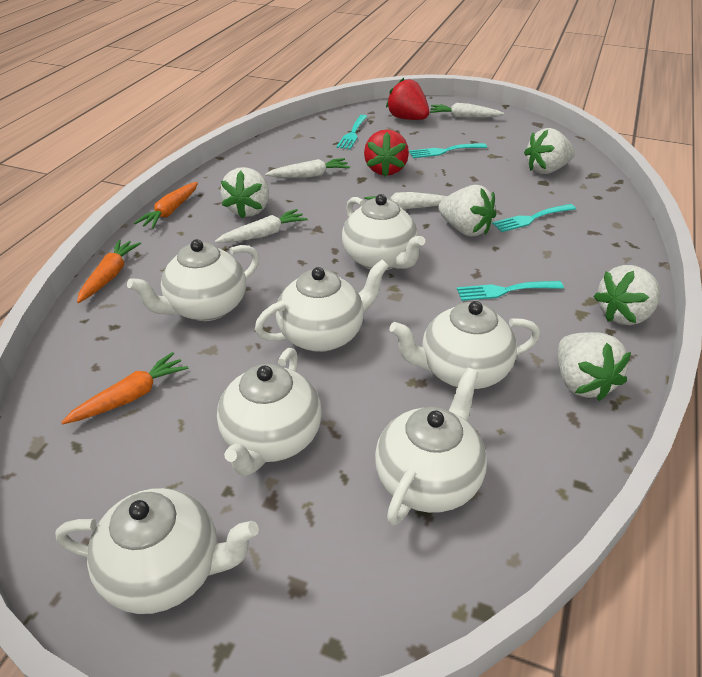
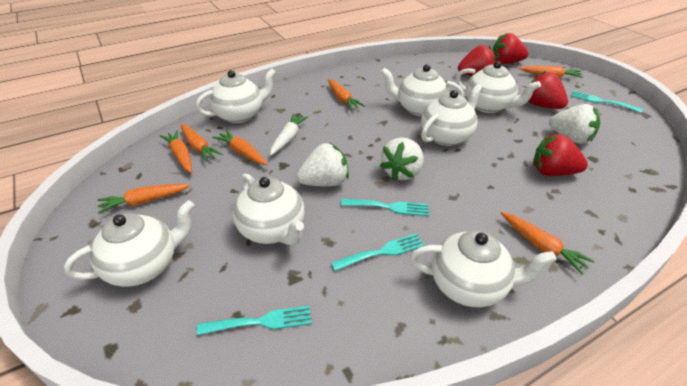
orange carrot: 3 -> 7
red strawberry: 2 -> 4
white carrot: 4 -> 1
white strawberry: 5 -> 3

